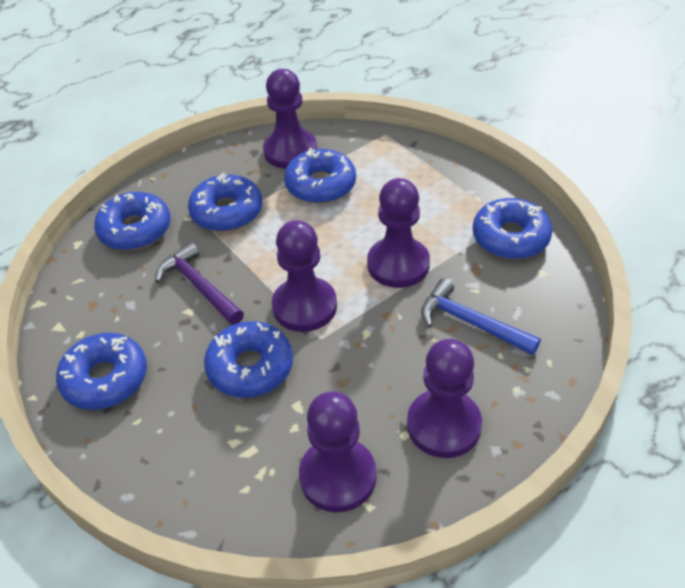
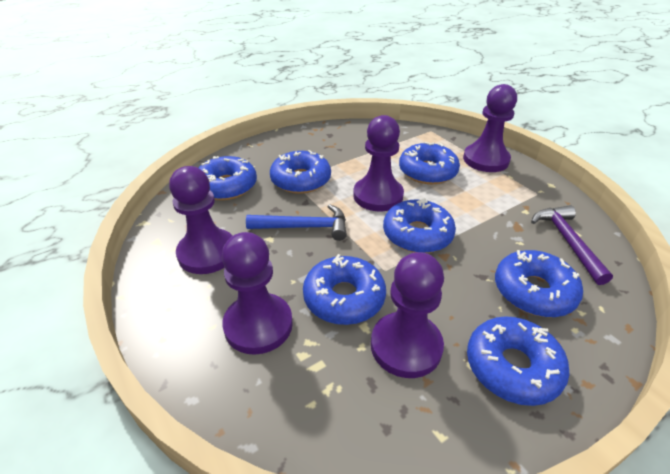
blue donut: 6 -> 7

